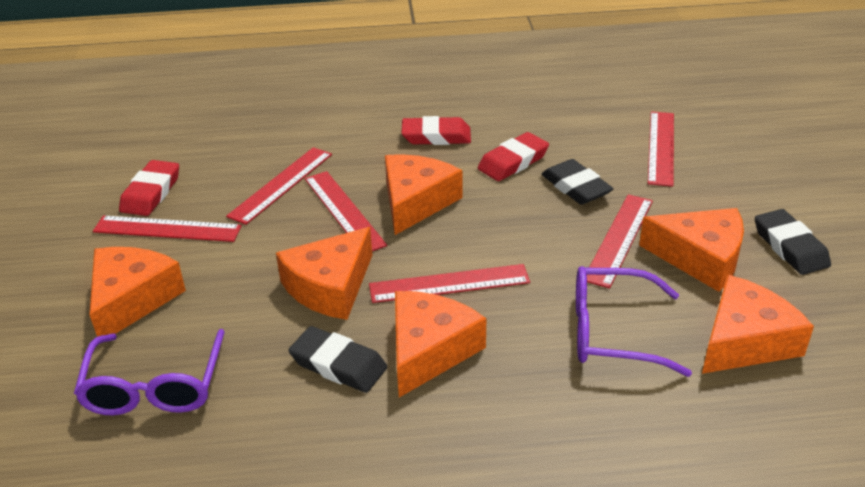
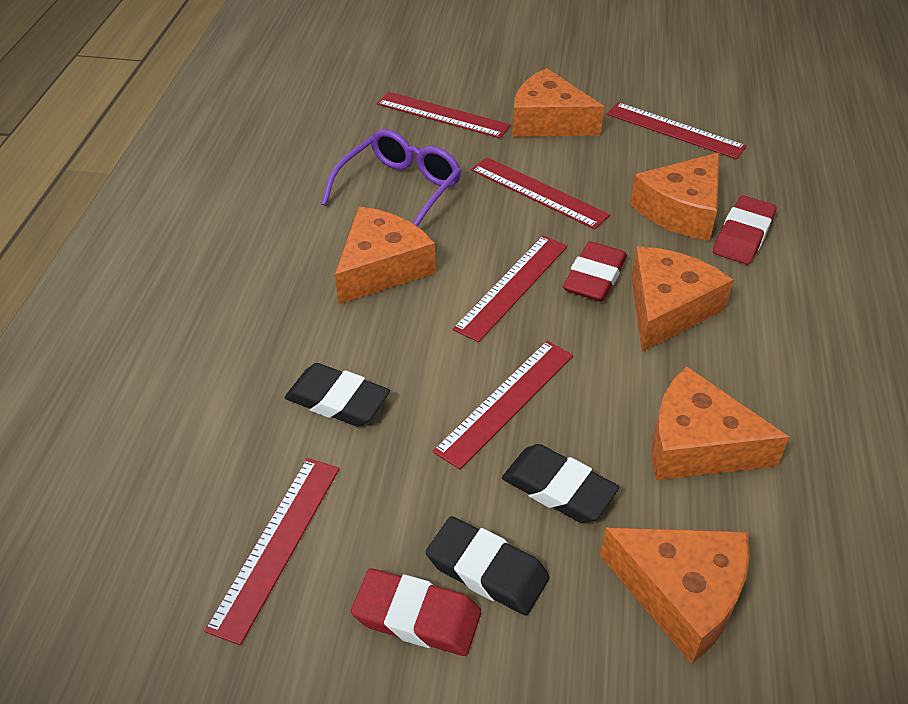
purple glasses: 2 -> 1

